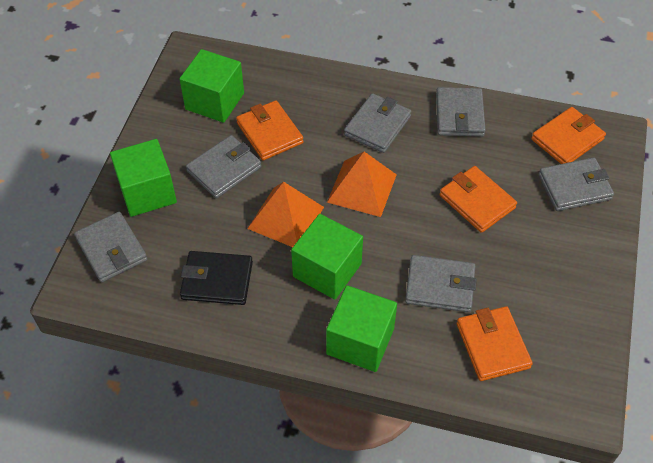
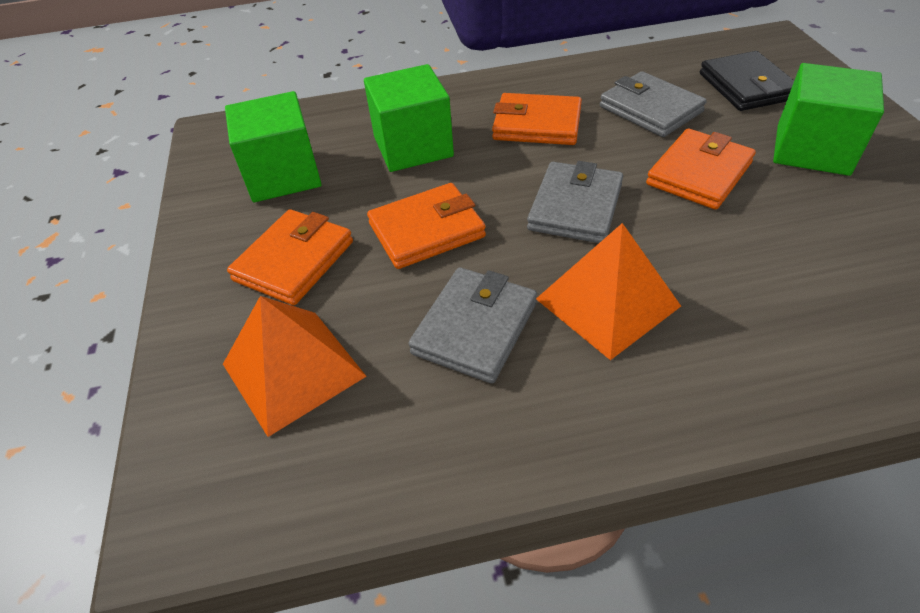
green cube: 4 -> 3
grey wallet: 6 -> 3

